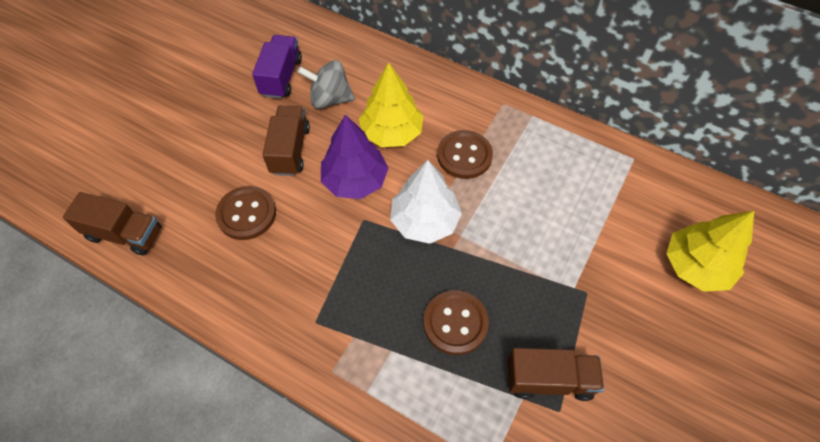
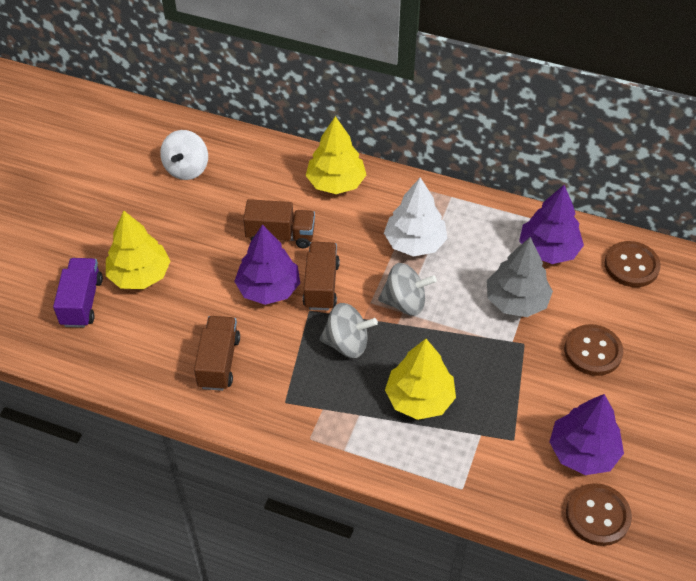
grey spinning top: 1 -> 2
grey tree: 0 -> 1
purple tree: 1 -> 3
white spinning top: 0 -> 1
yellow tree: 2 -> 3

